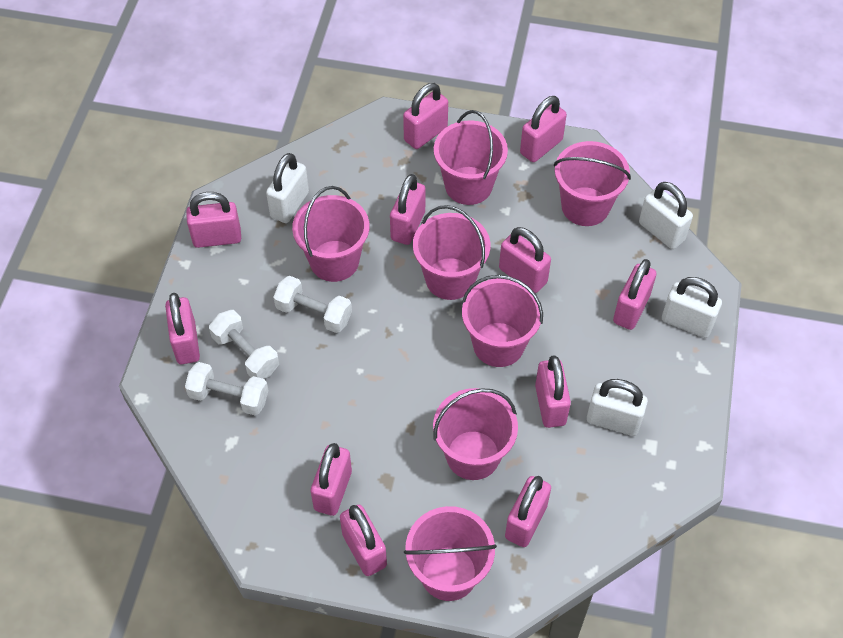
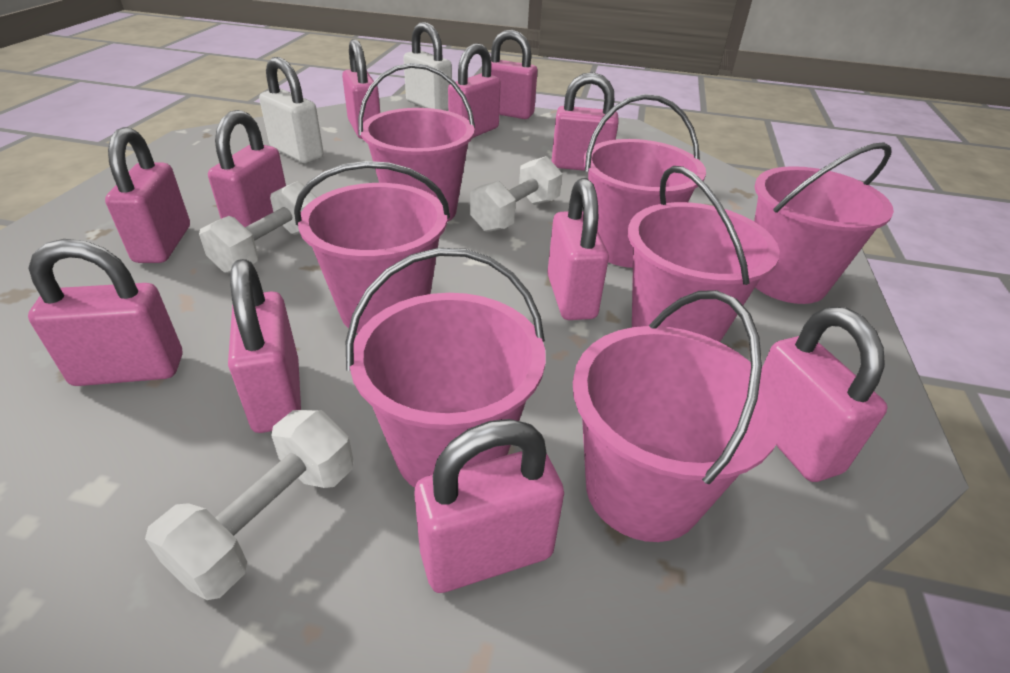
white padlock: 4 -> 2

